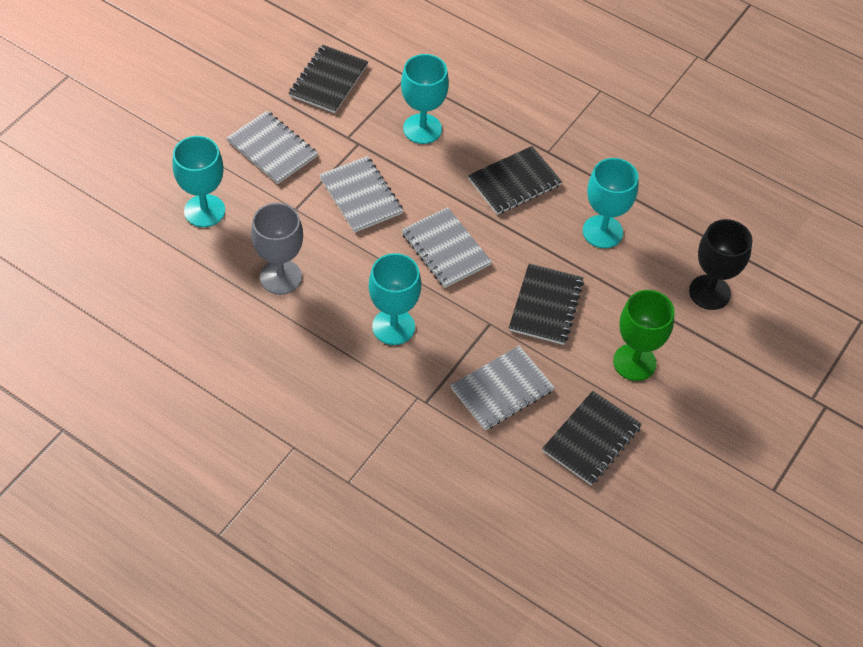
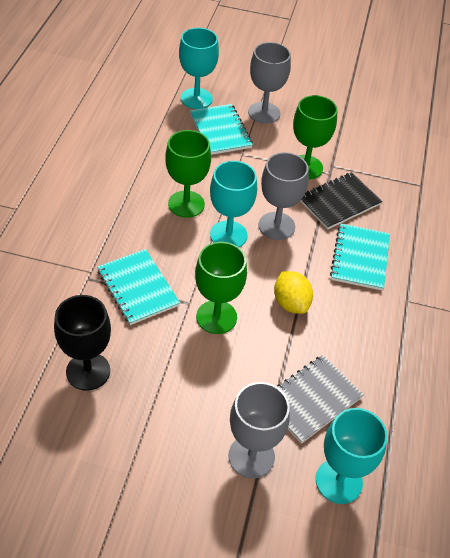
black notebook: 4 -> 1
green goblet: 1 -> 3
grey goblet: 1 -> 3
grey notebook: 4 -> 1
turquoise goblet: 4 -> 3
turquoise notebook: 0 -> 3
yellow lemon: 0 -> 1

